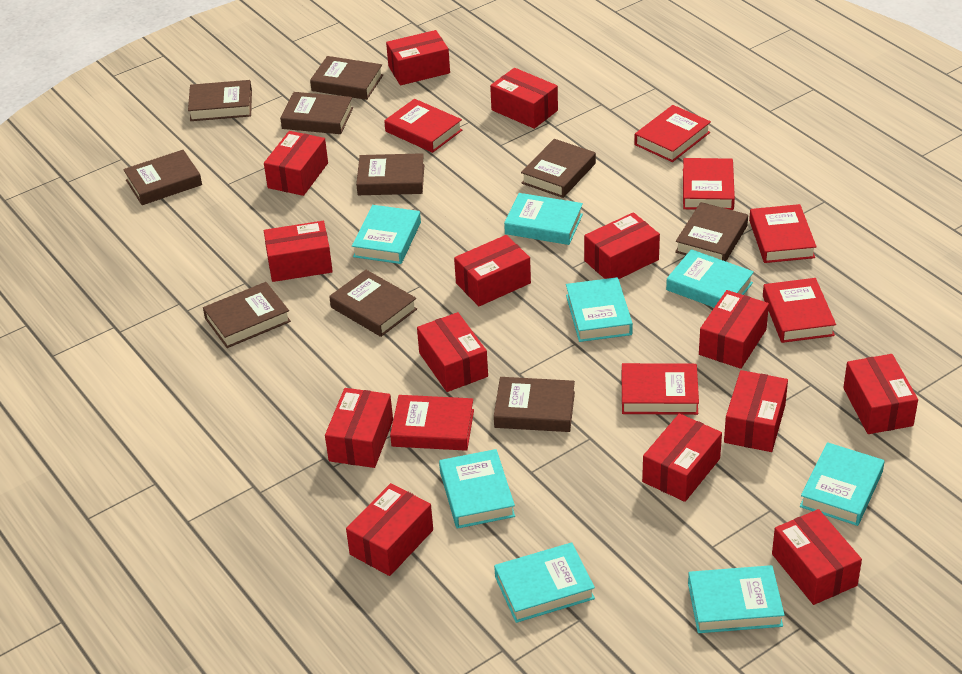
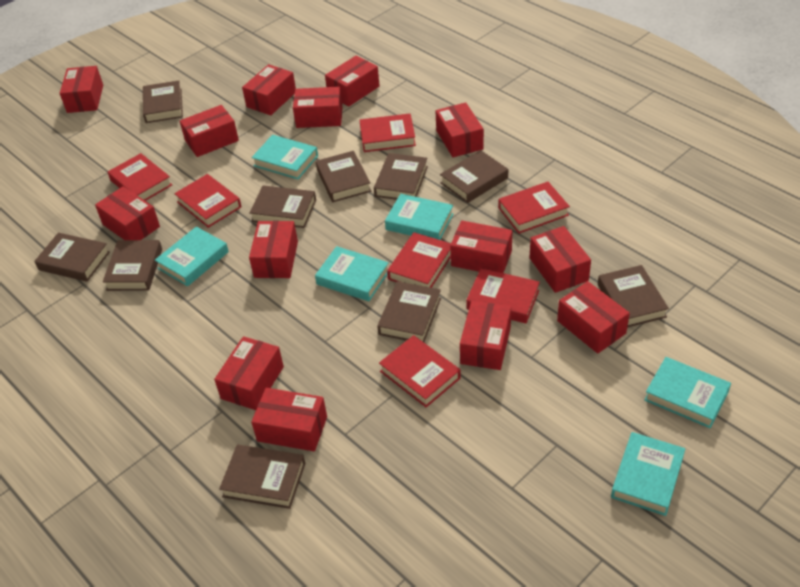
turquoise book: 8 -> 6

